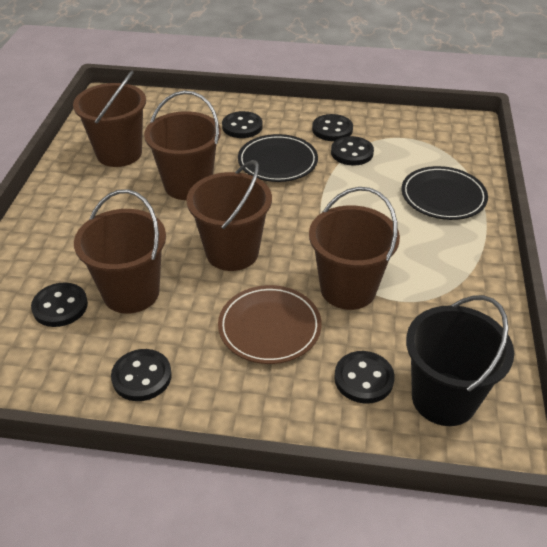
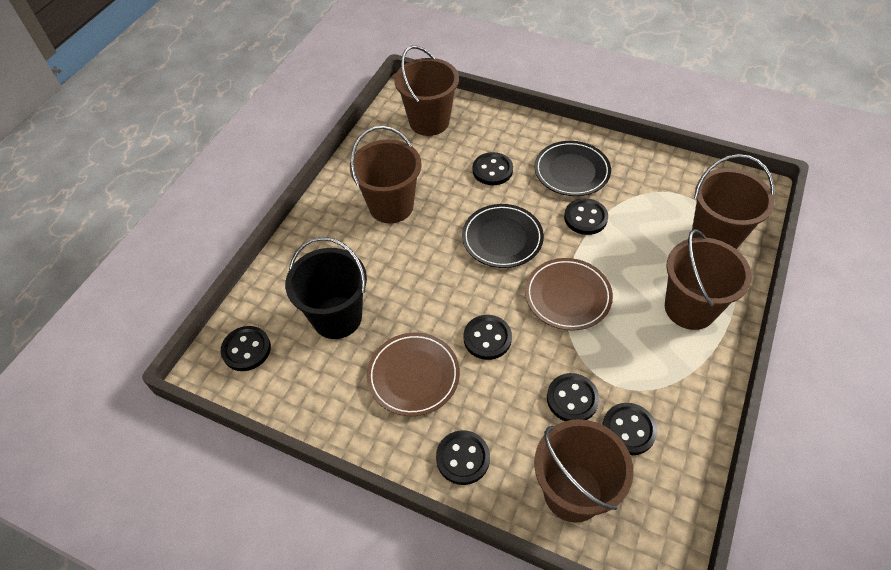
black button: 6 -> 7
brown plate: 1 -> 2

